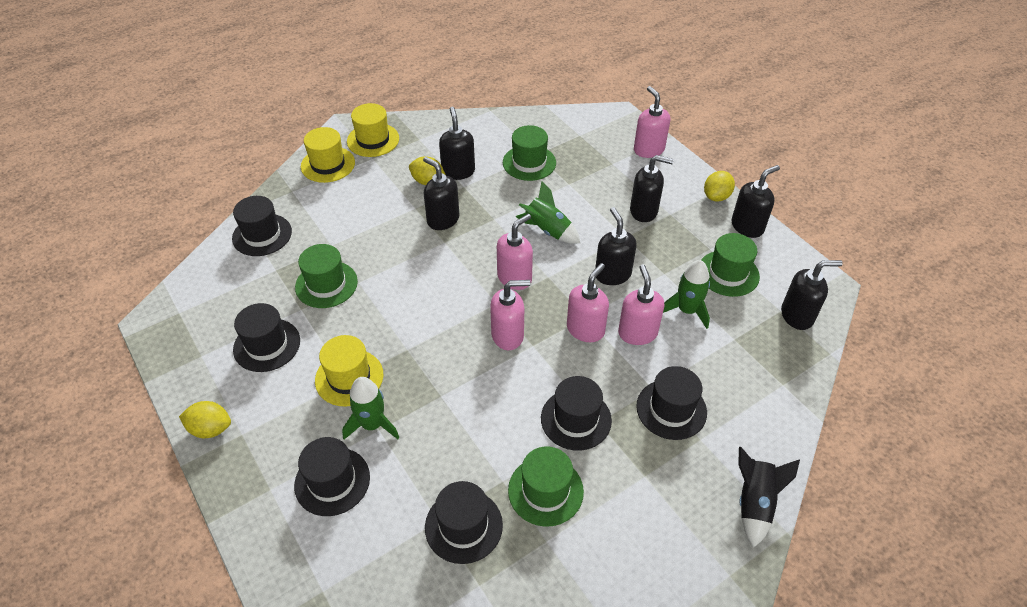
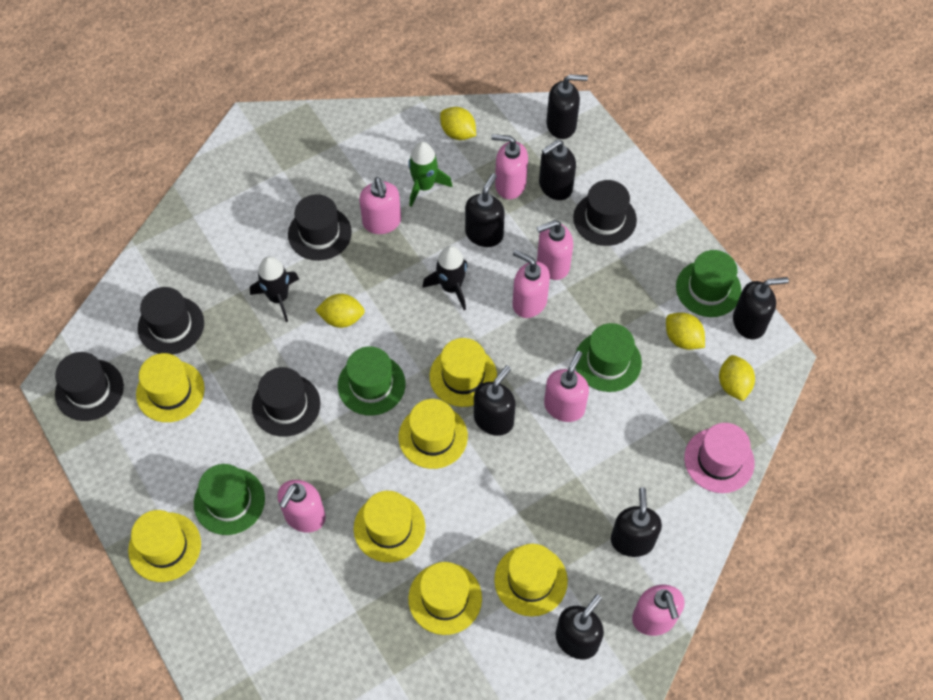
black hat: 6 -> 5
black rocket: 1 -> 2
black soap dispenser: 6 -> 7
green rocket: 3 -> 1
pink hat: 0 -> 1
pink soap dispenser: 5 -> 7
yellow hat: 3 -> 7
yellow lemon: 3 -> 4

